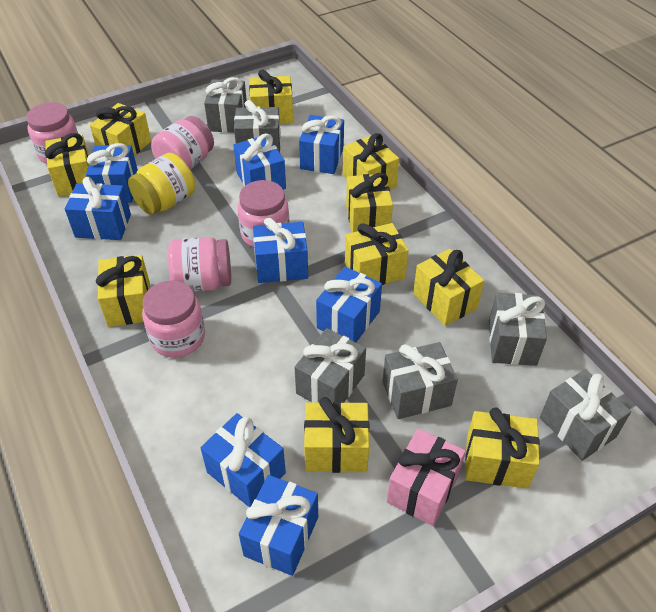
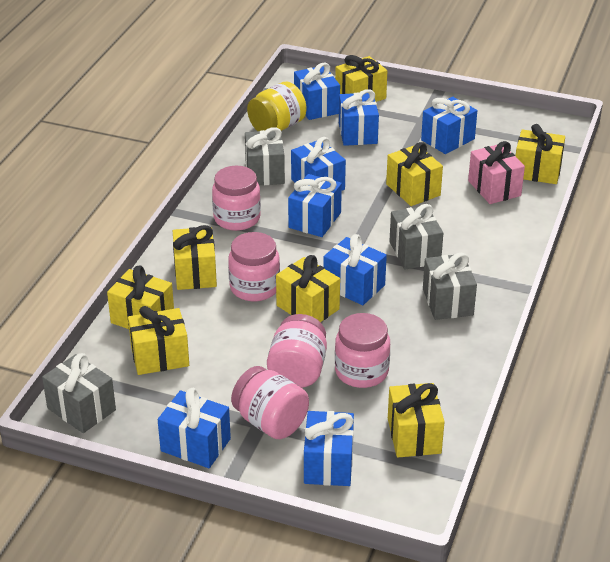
grey gift: 6 -> 4
yellow gift: 10 -> 8

